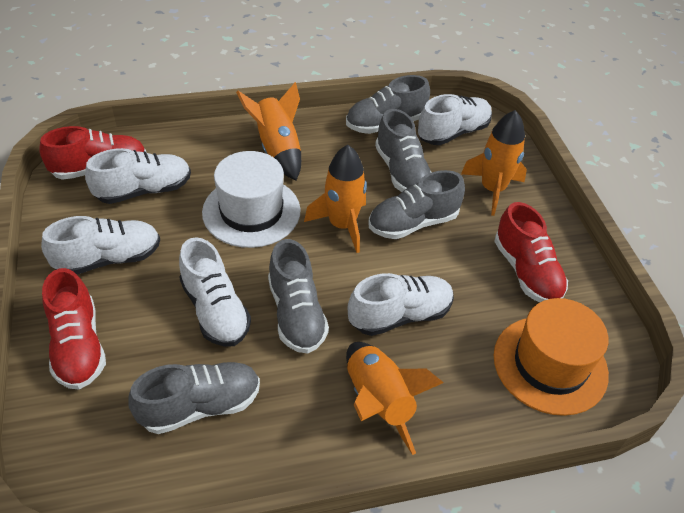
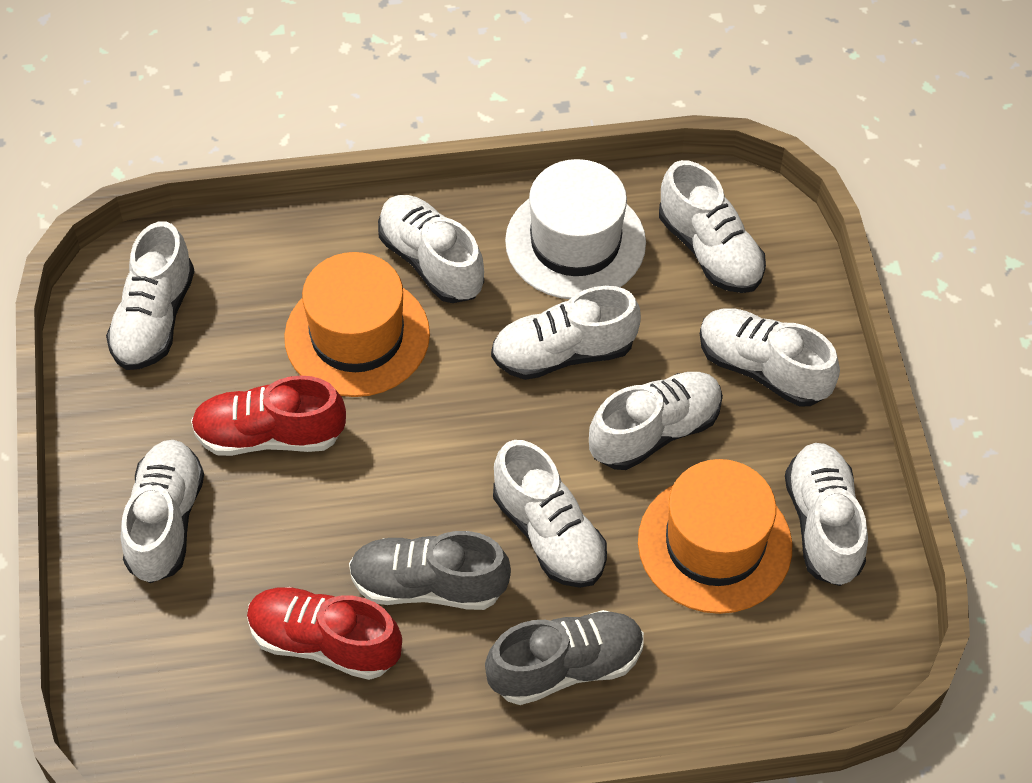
grey shoe: 5 -> 2
orange hat: 1 -> 2
orange rocket: 4 -> 0
red shoe: 3 -> 2
white shoe: 5 -> 9

